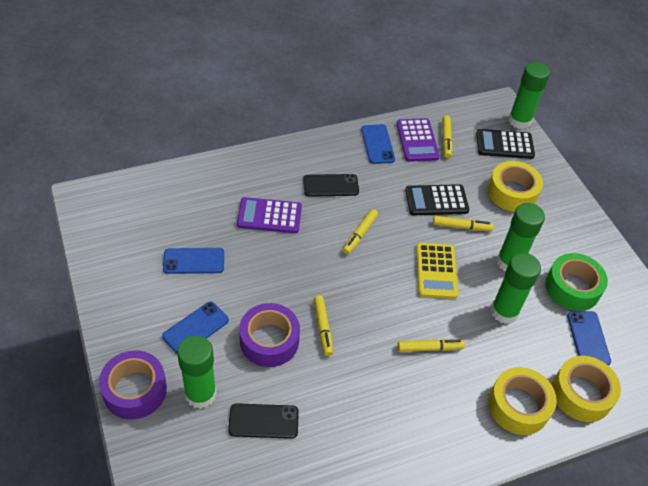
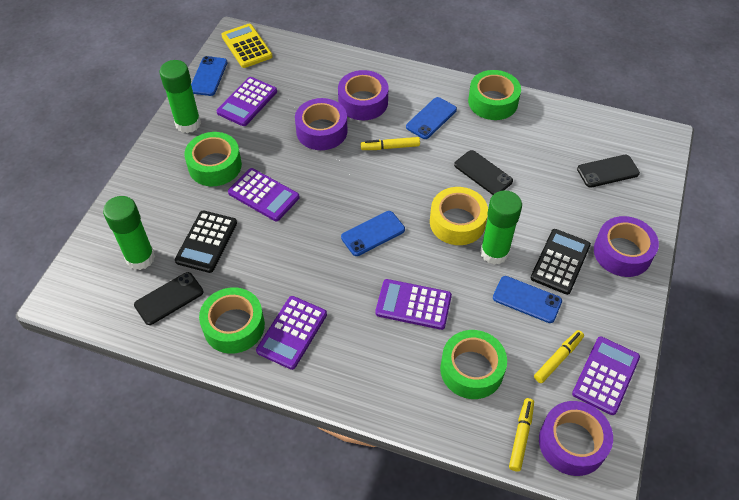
black phone: 2 -> 3
green glue stick: 4 -> 3
green tape: 1 -> 4
purple calculator: 2 -> 5
purple tape: 2 -> 4
yellow marker: 5 -> 3
yellow tape: 3 -> 1

